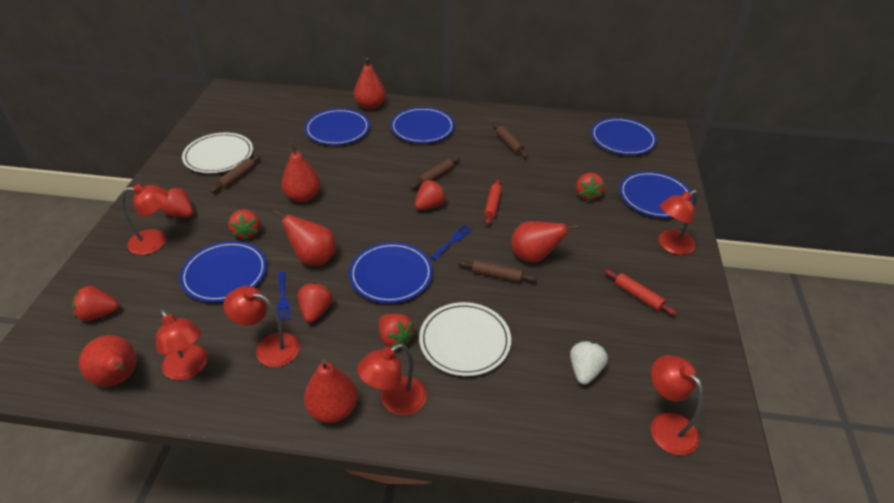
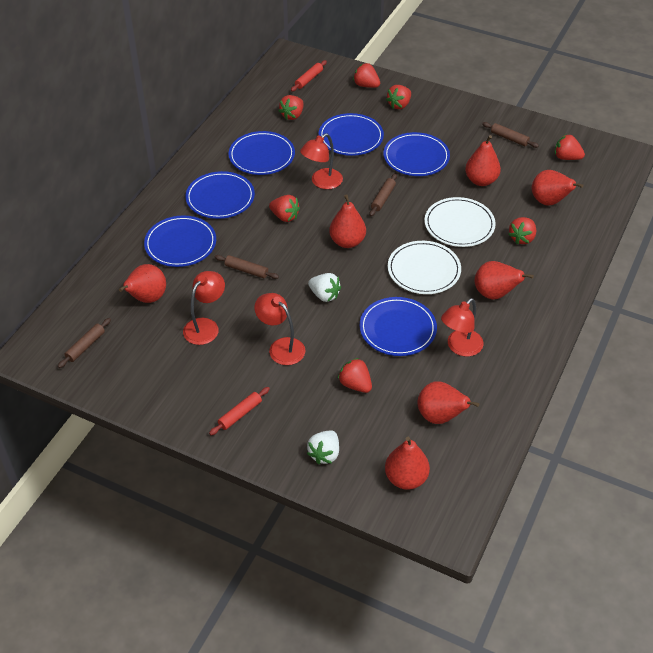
blue fork: 2 -> 0
red lamp: 6 -> 4
red pear: 6 -> 7
white strawberry: 1 -> 2

